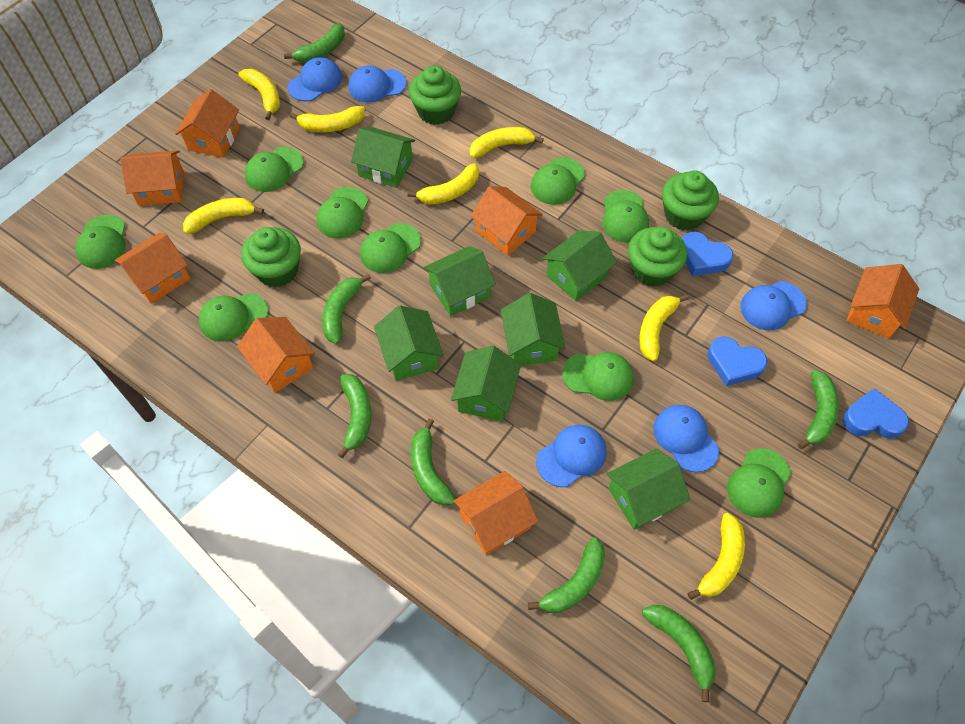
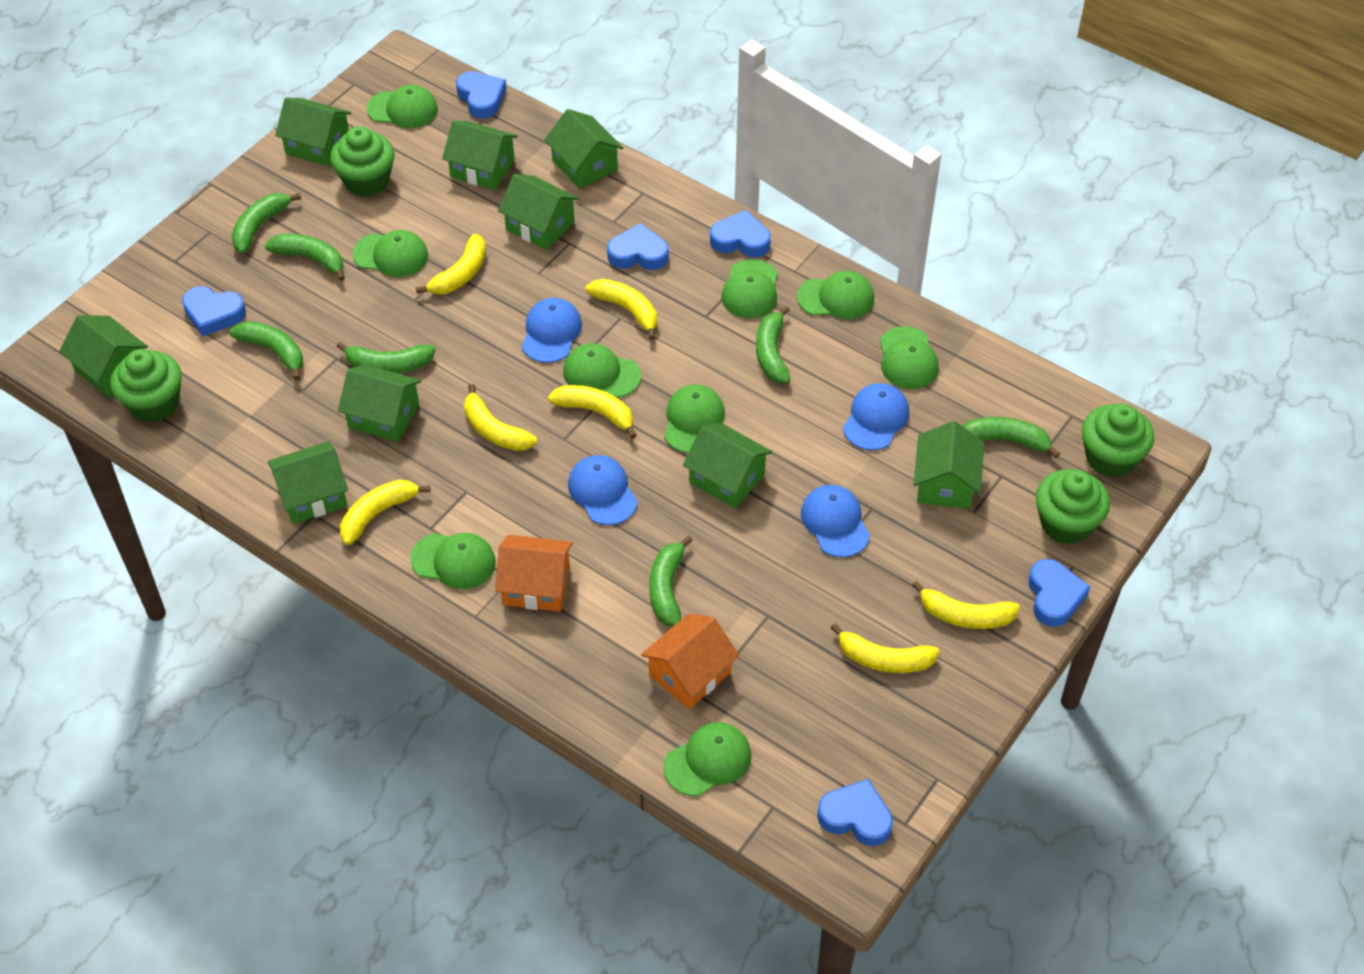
blue cap: 5 -> 4
blue heart: 3 -> 6
green house: 7 -> 9
orange house: 7 -> 2

